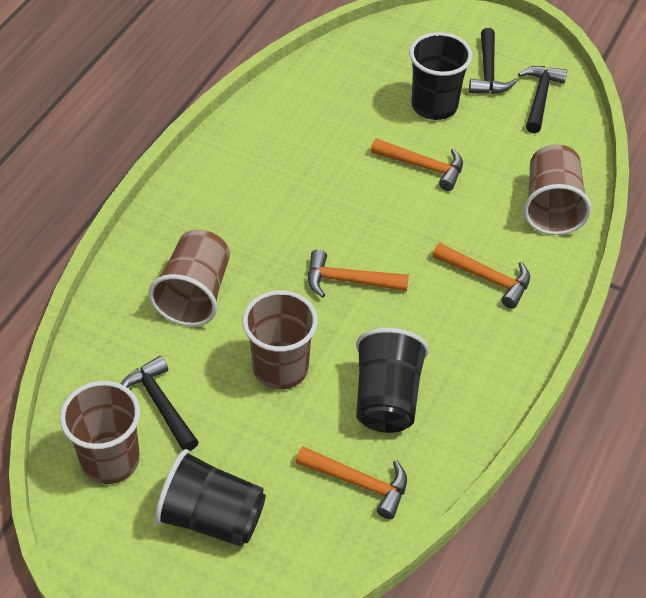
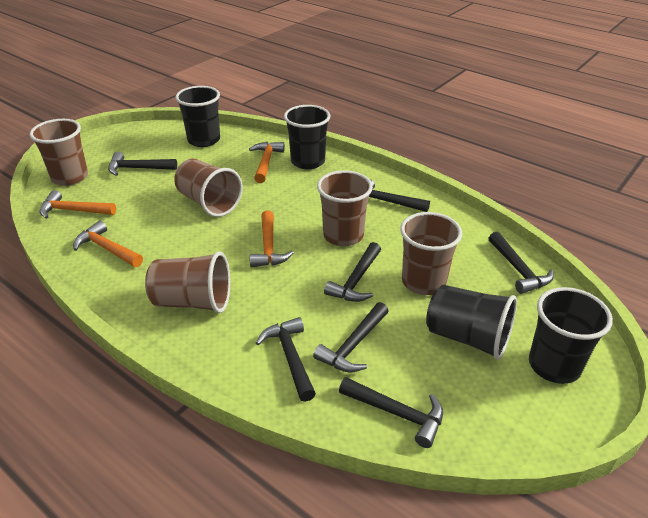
black cup: 3 -> 4
black hammer: 3 -> 7
brown cup: 4 -> 5

